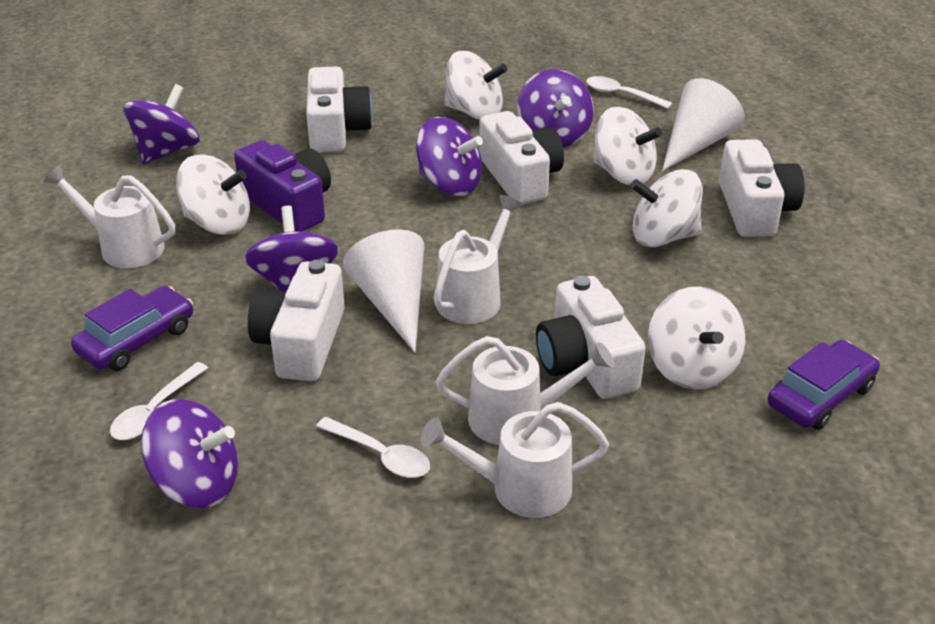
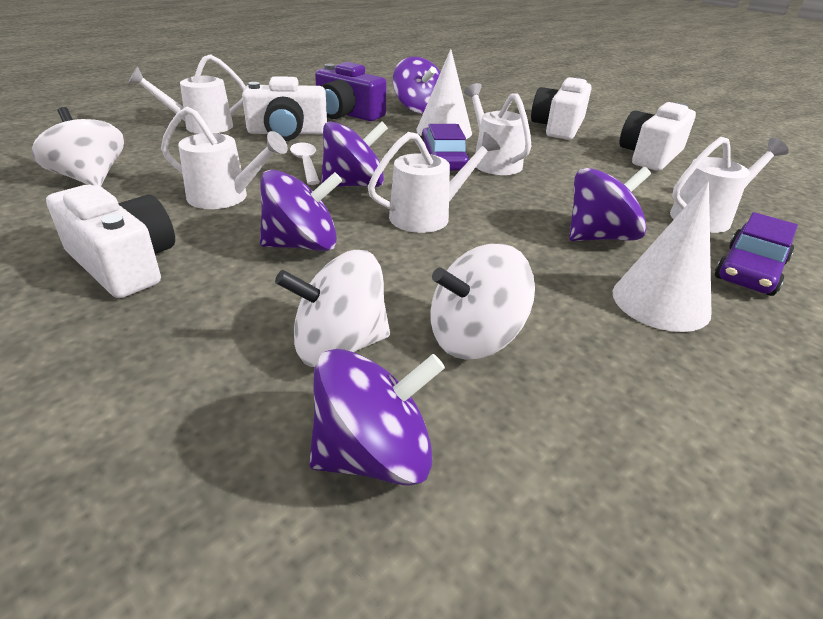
white camera: 5 -> 4
white spinning top: 5 -> 3
white spoon: 3 -> 1
white watering can: 4 -> 5

